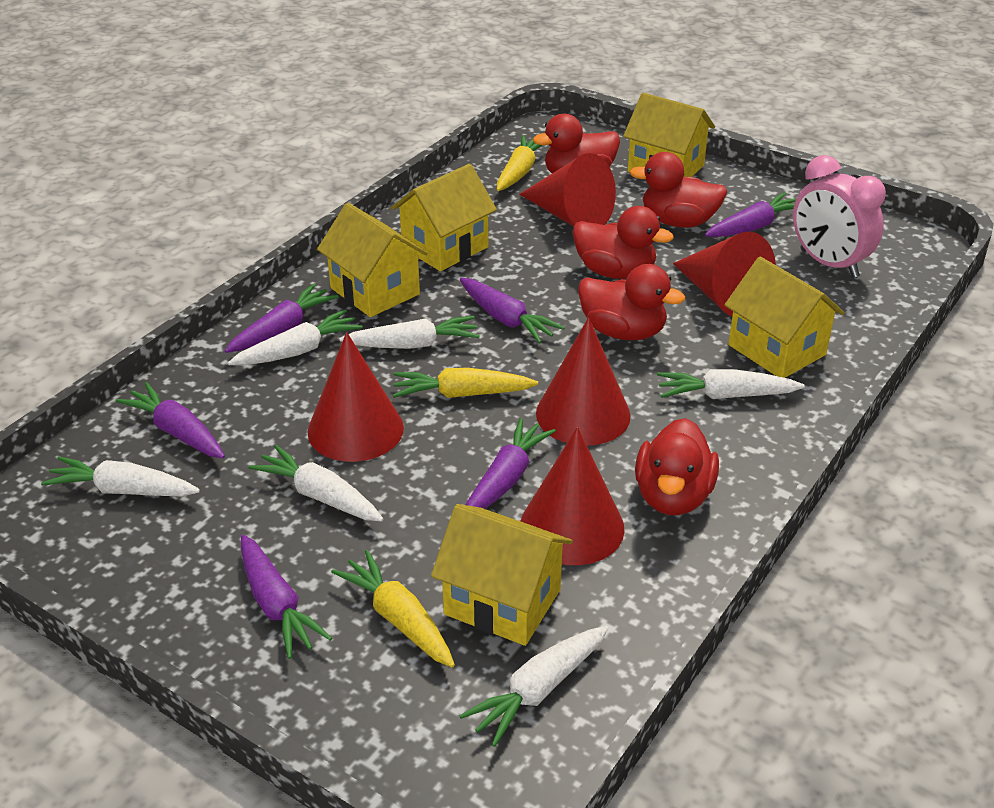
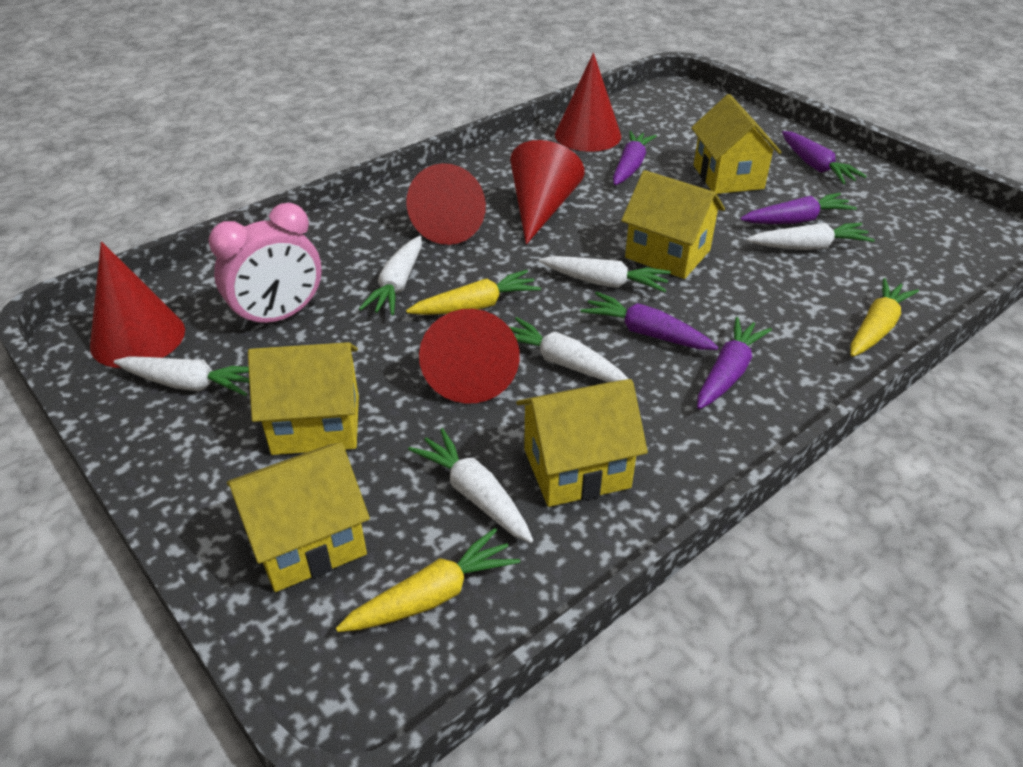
purple carrot: 6 -> 5
red duck: 5 -> 0

